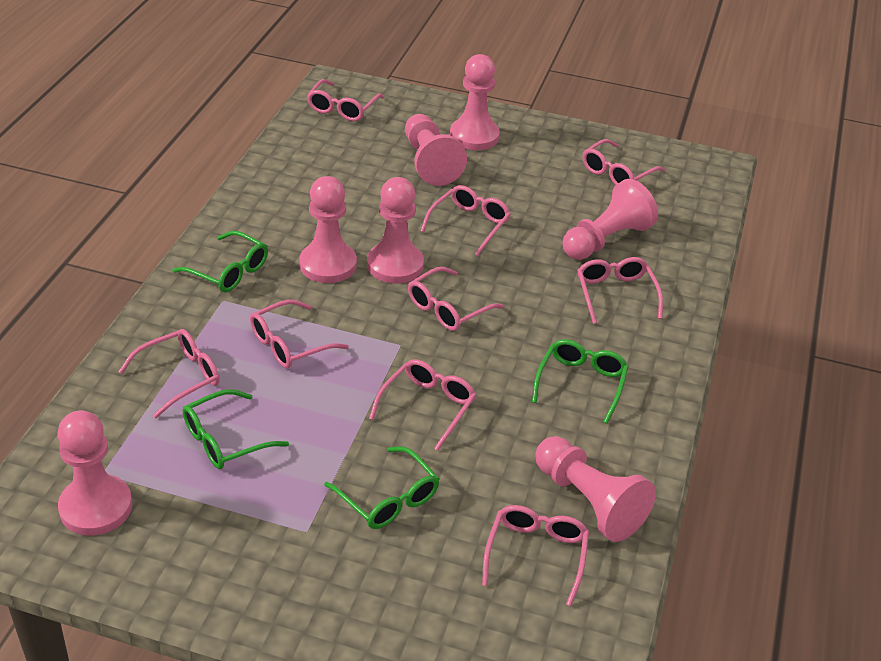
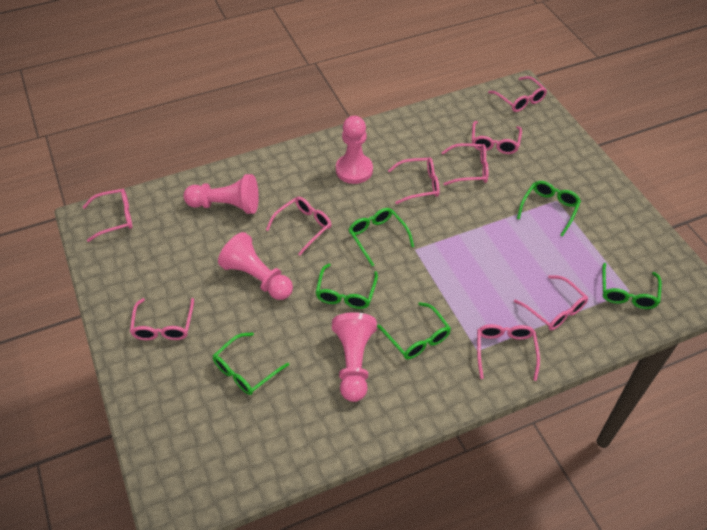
green glasses: 4 -> 6
pink pawn: 7 -> 4

